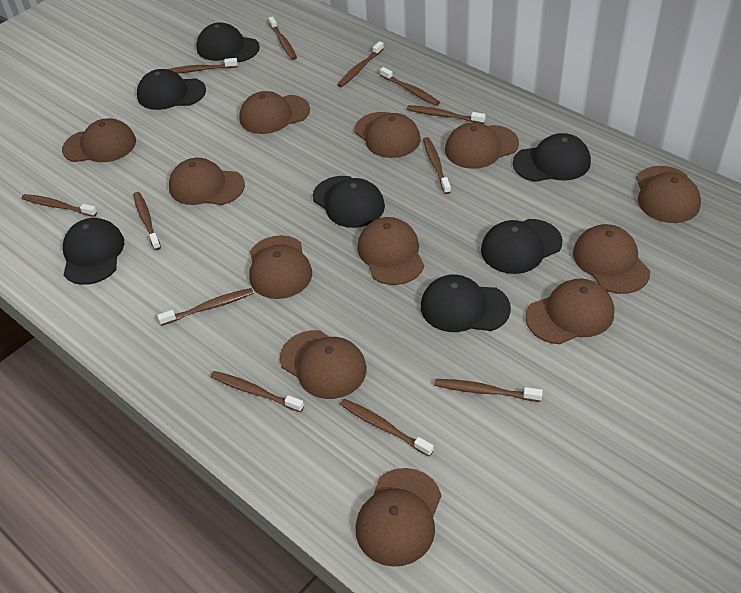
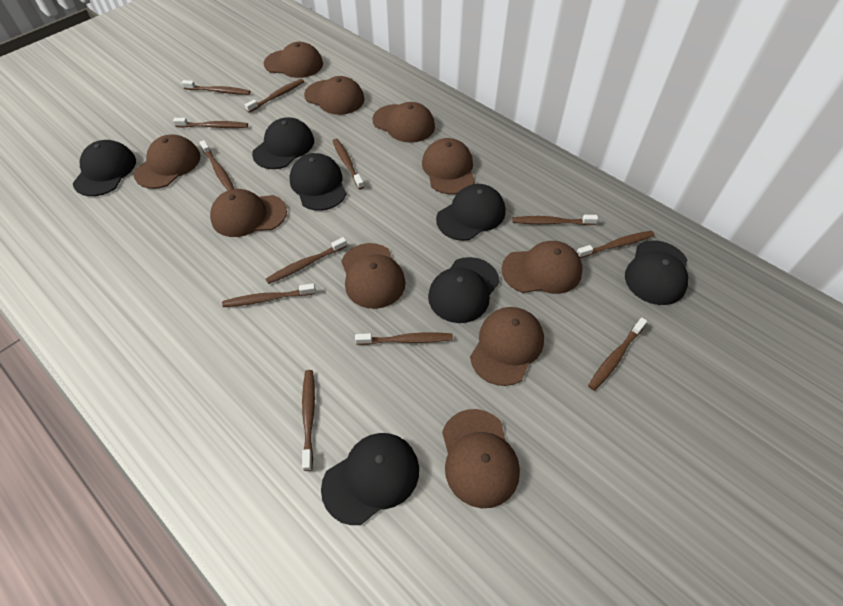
brown cap: 12 -> 10

